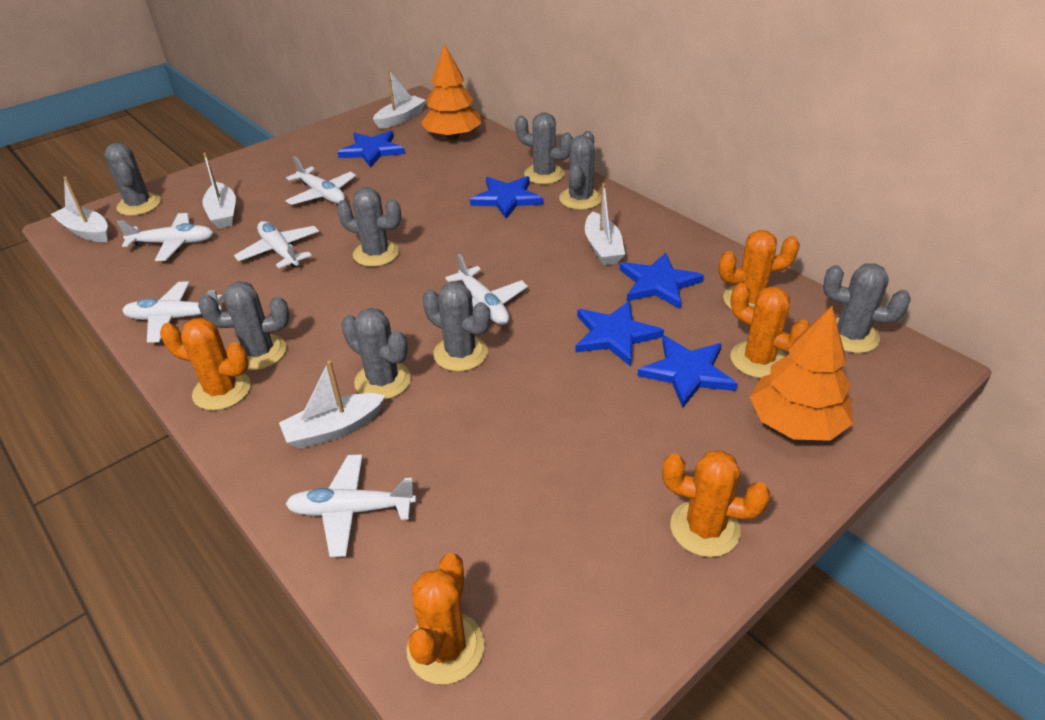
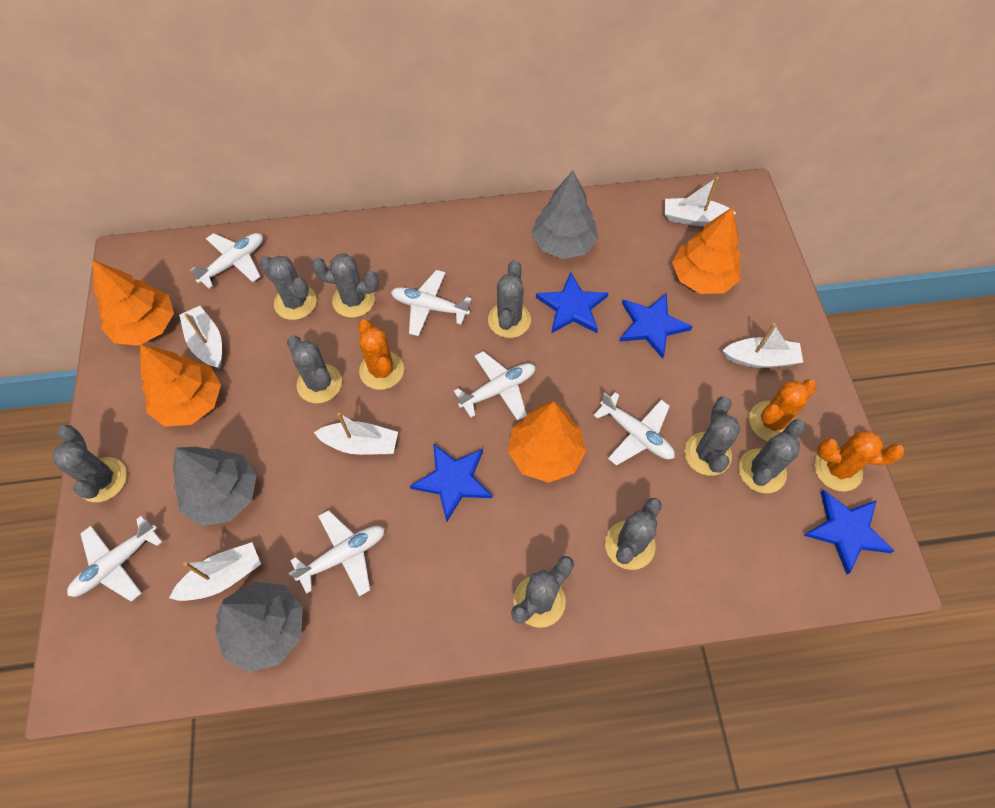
blue star: 5 -> 4
grey cactus: 8 -> 9
grey tree: 0 -> 3
orange cactus: 5 -> 3
orange tree: 2 -> 4

